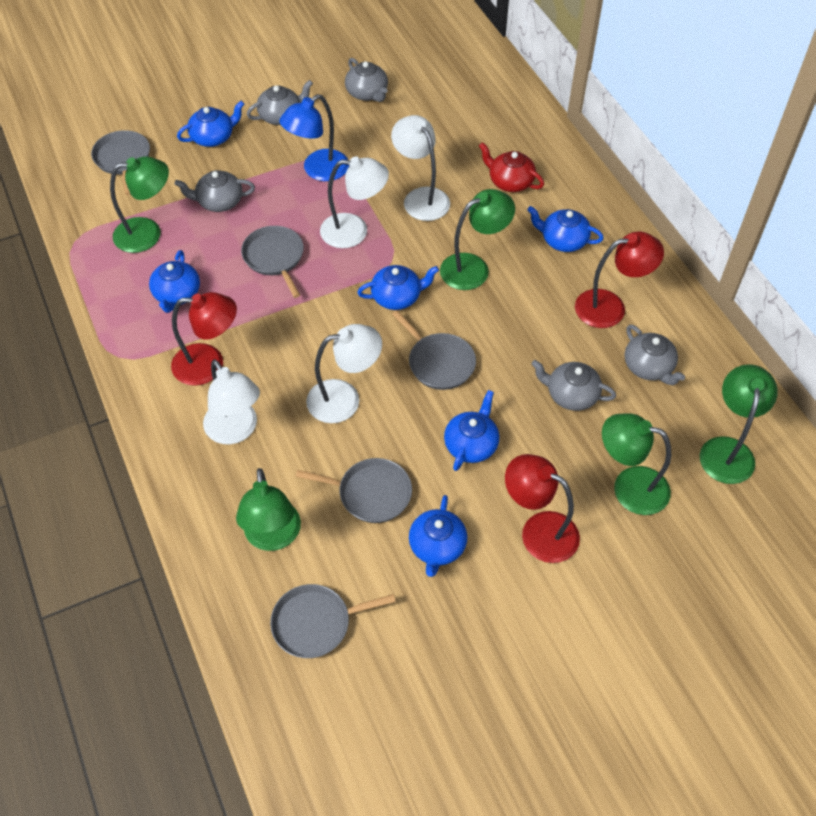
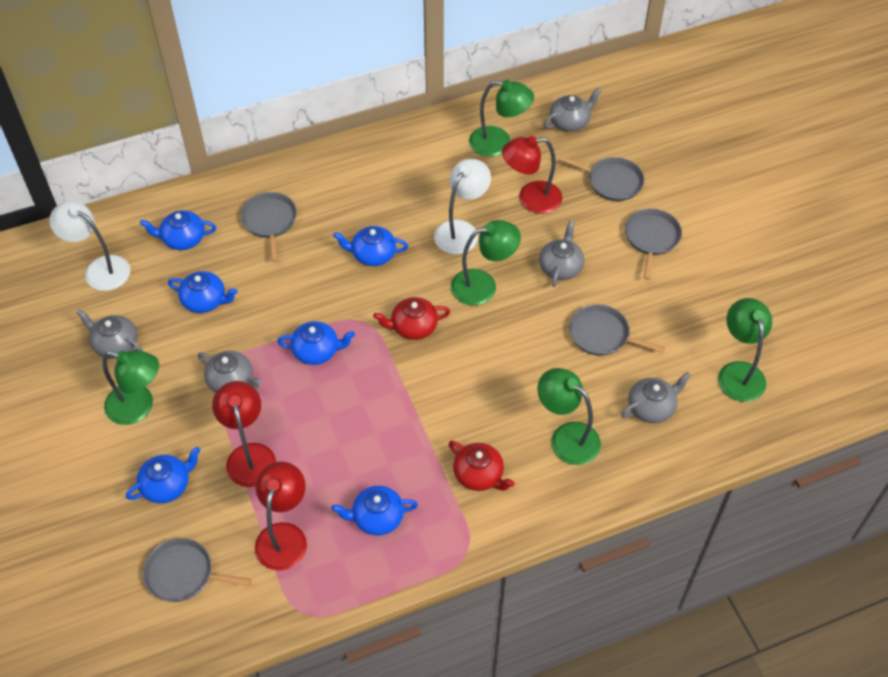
blue lamp: 1 -> 0
red teapot: 1 -> 2
white lamp: 4 -> 2

